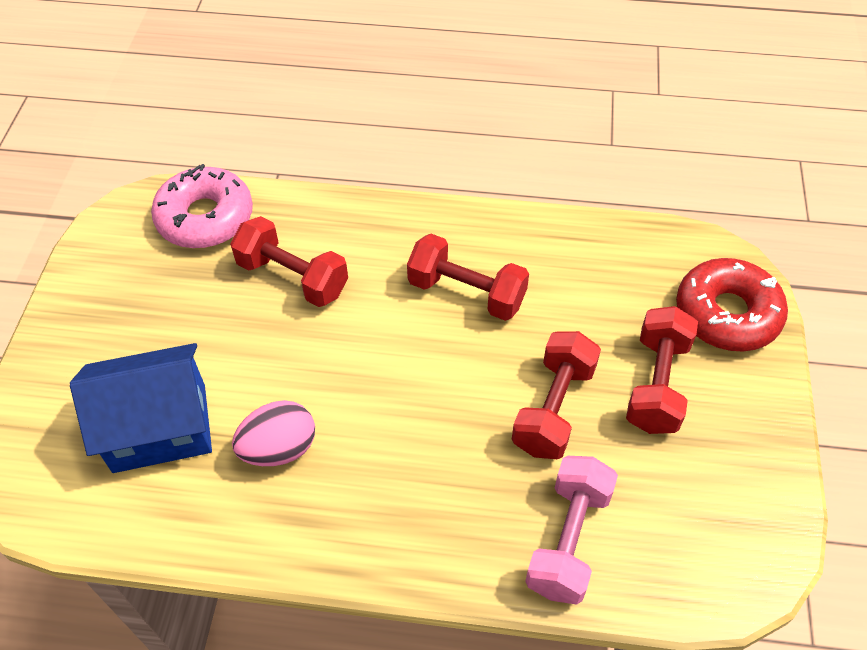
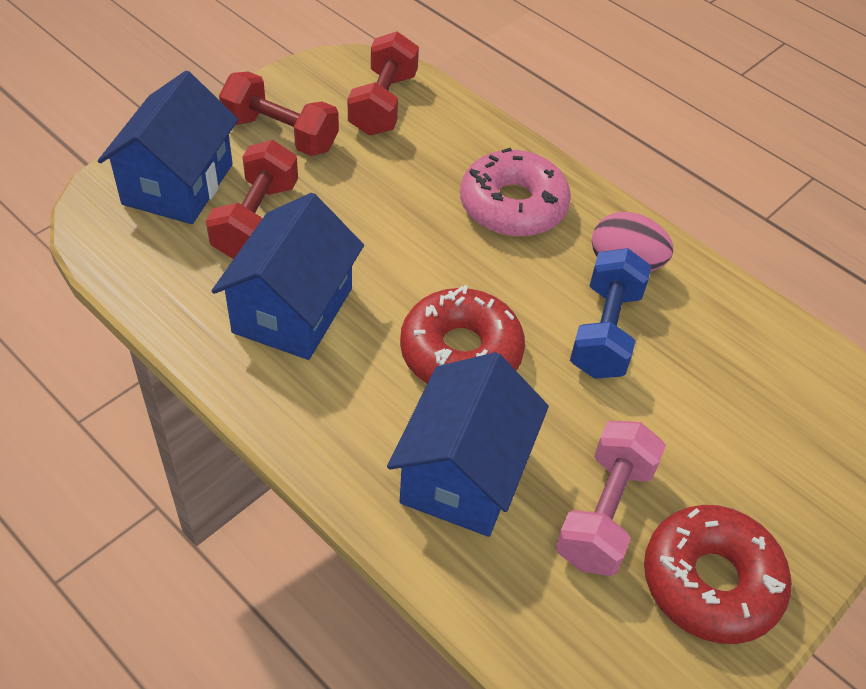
blue dumbbell: 0 -> 1
blue house: 1 -> 3
red donut: 1 -> 2
red dumbbell: 4 -> 3

